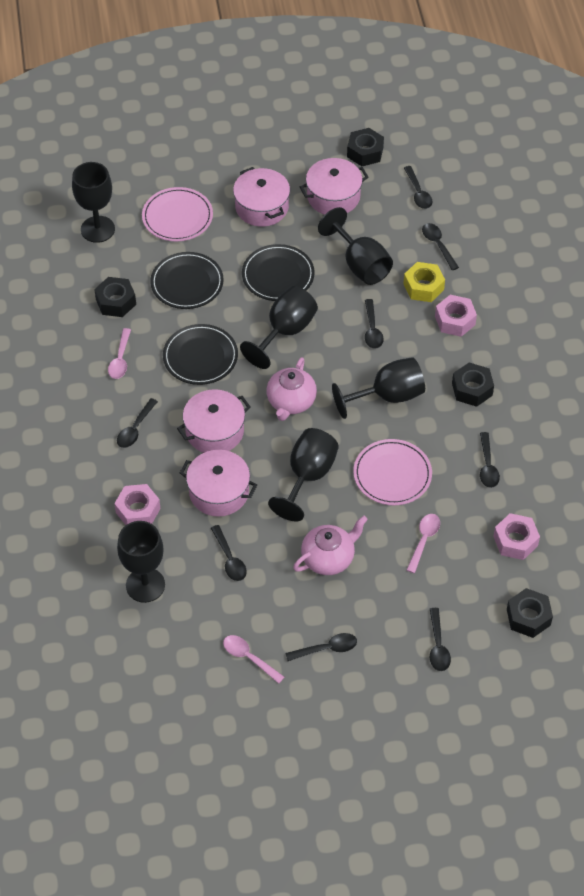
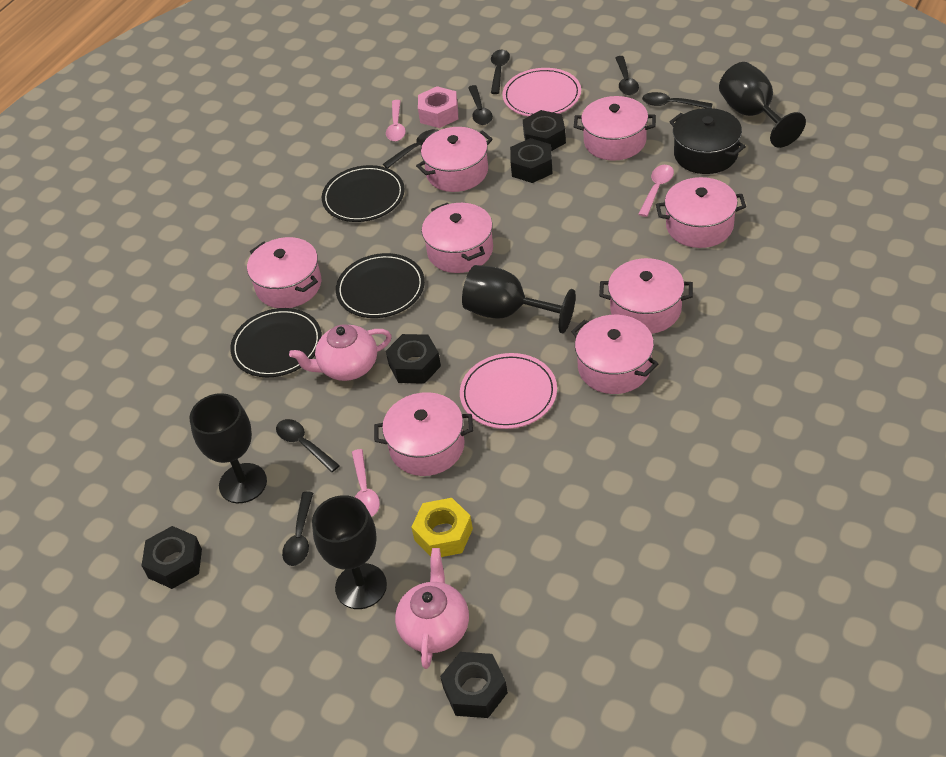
black goblet: 6 -> 4
black nut: 4 -> 5
black pot: 0 -> 1
black spoon: 8 -> 7
pink nut: 3 -> 1
pink pot: 4 -> 8

